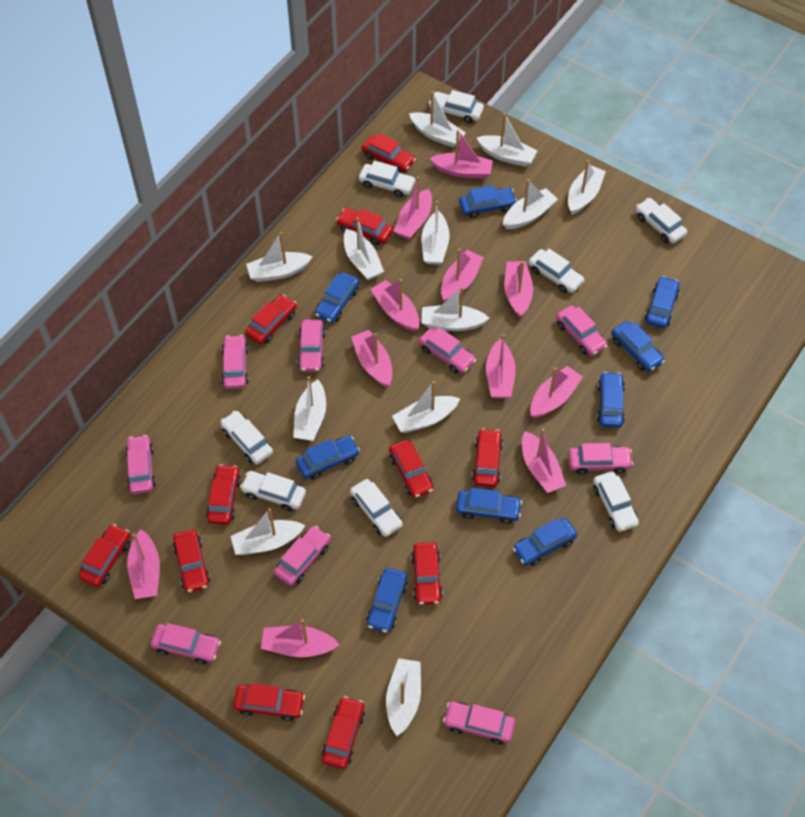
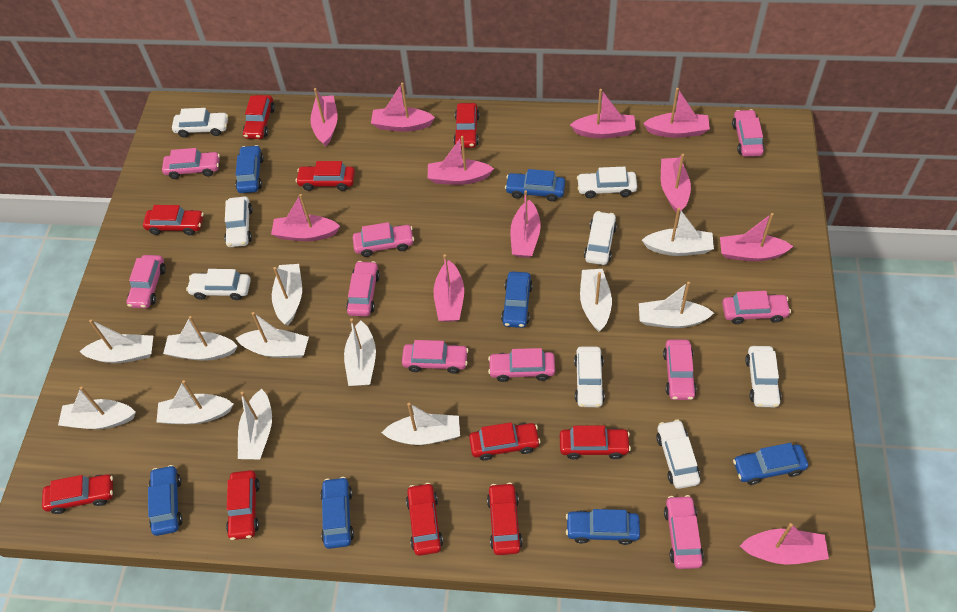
blue car: 9 -> 7
pink car: 9 -> 10
red car: 11 -> 10

